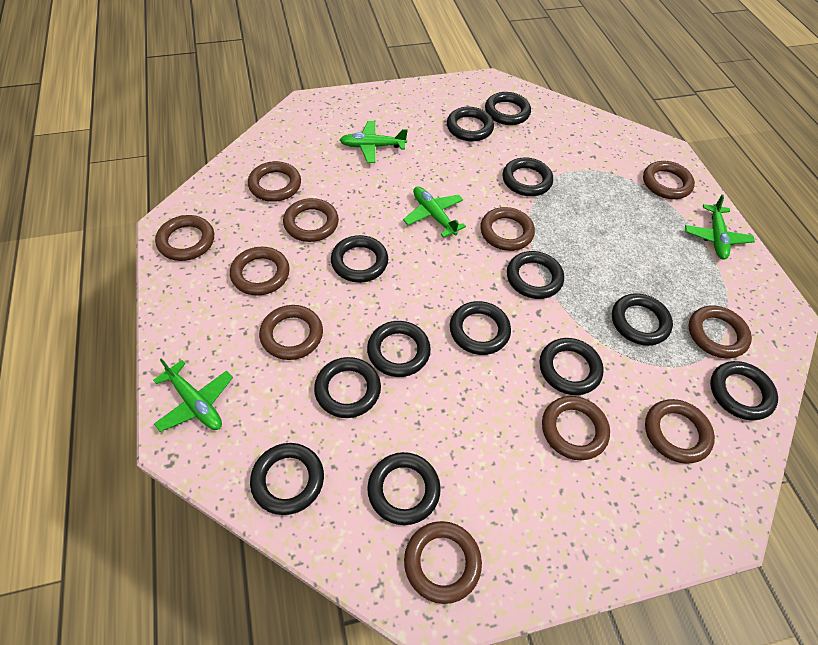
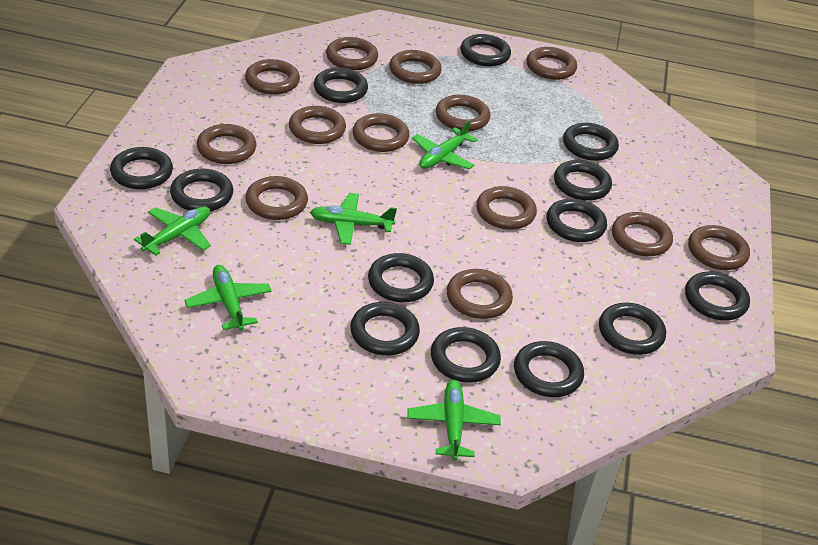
brown ring: 11 -> 13
green plane: 4 -> 5

